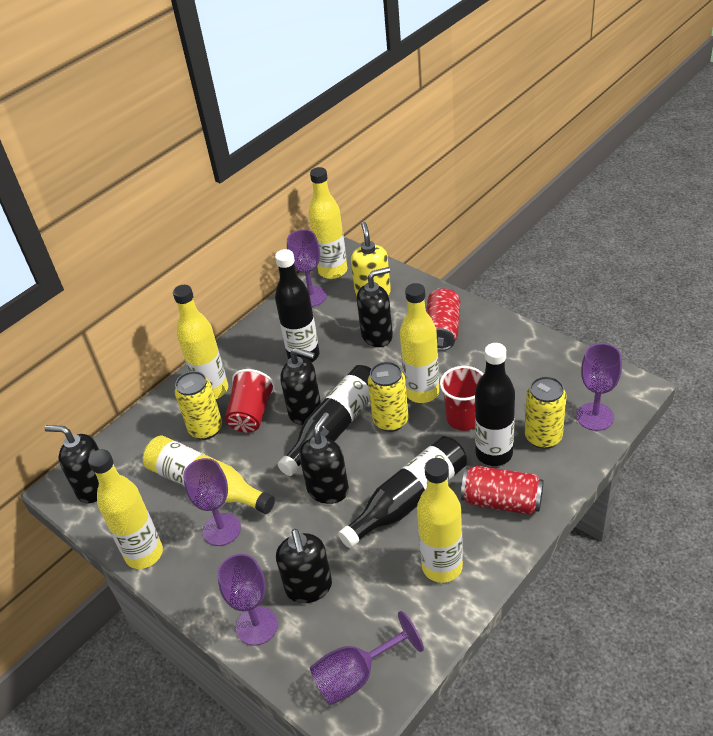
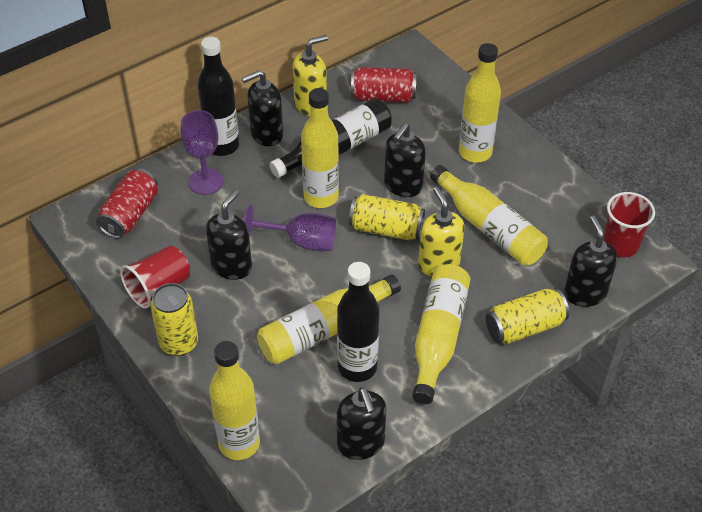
black bottle: 4 -> 3
purple goblet: 5 -> 2
yellow soap dispenser: 1 -> 2

